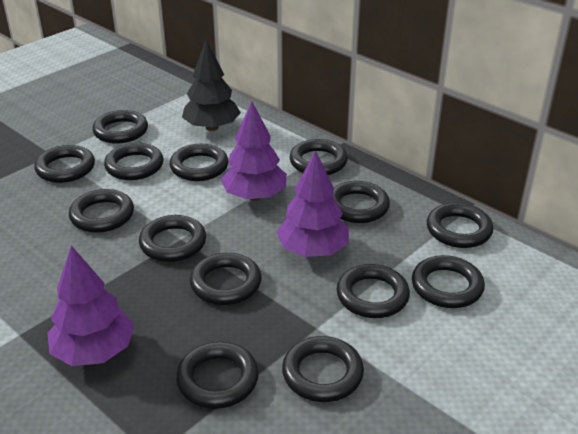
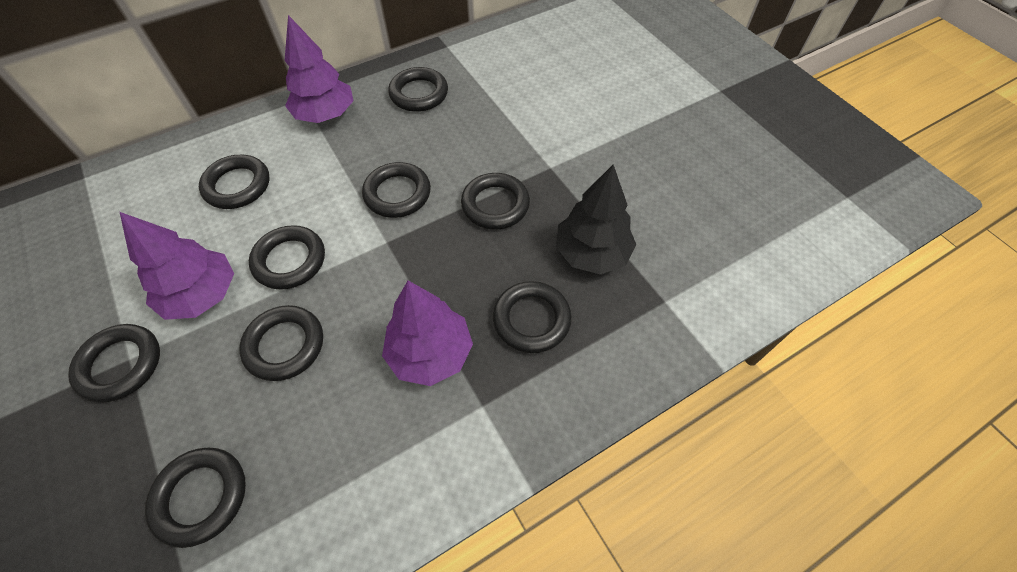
black ring: 14 -> 9

